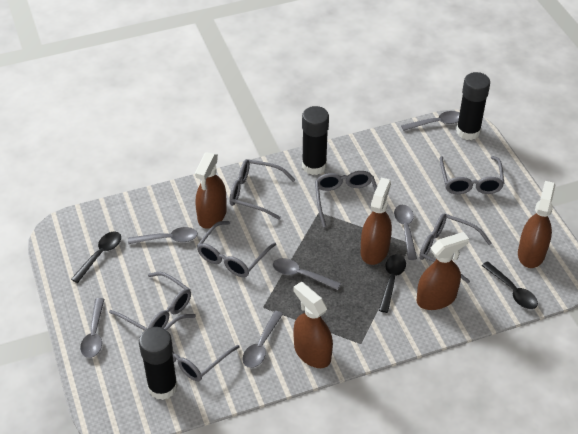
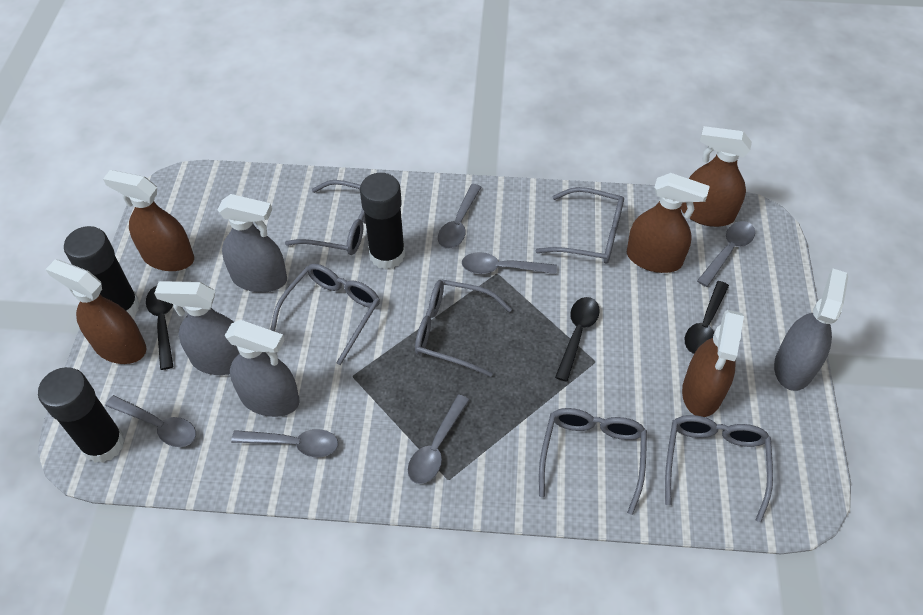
grey glasses: 7 -> 6
grey spray bottle: 0 -> 4

